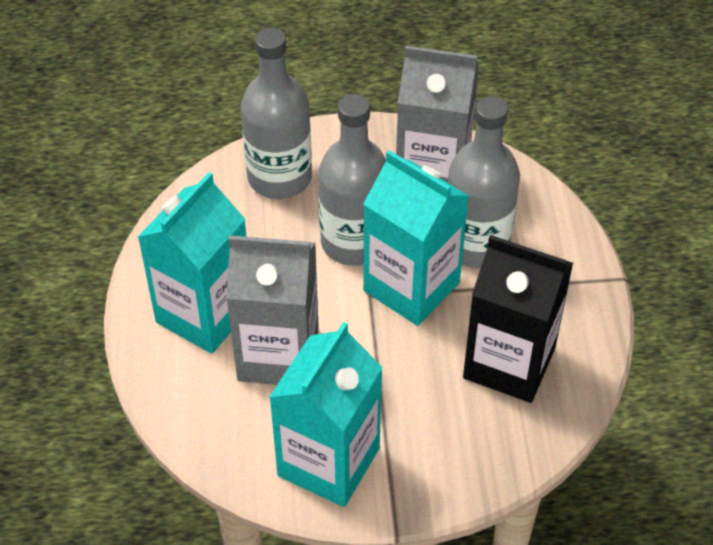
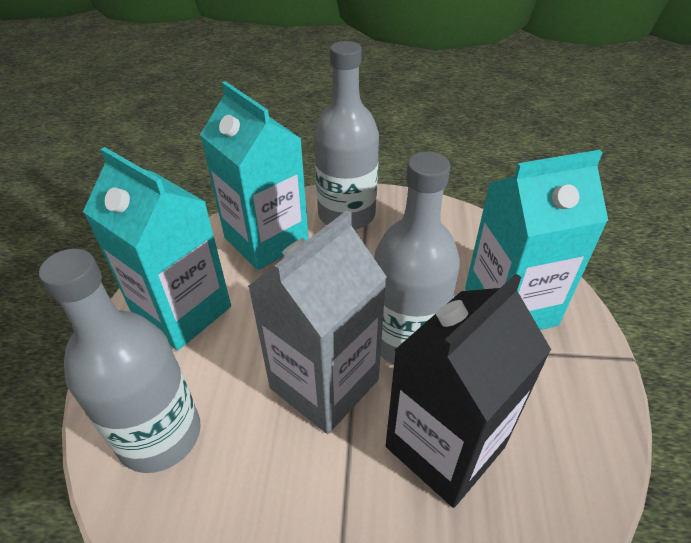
grey carton: 2 -> 1

